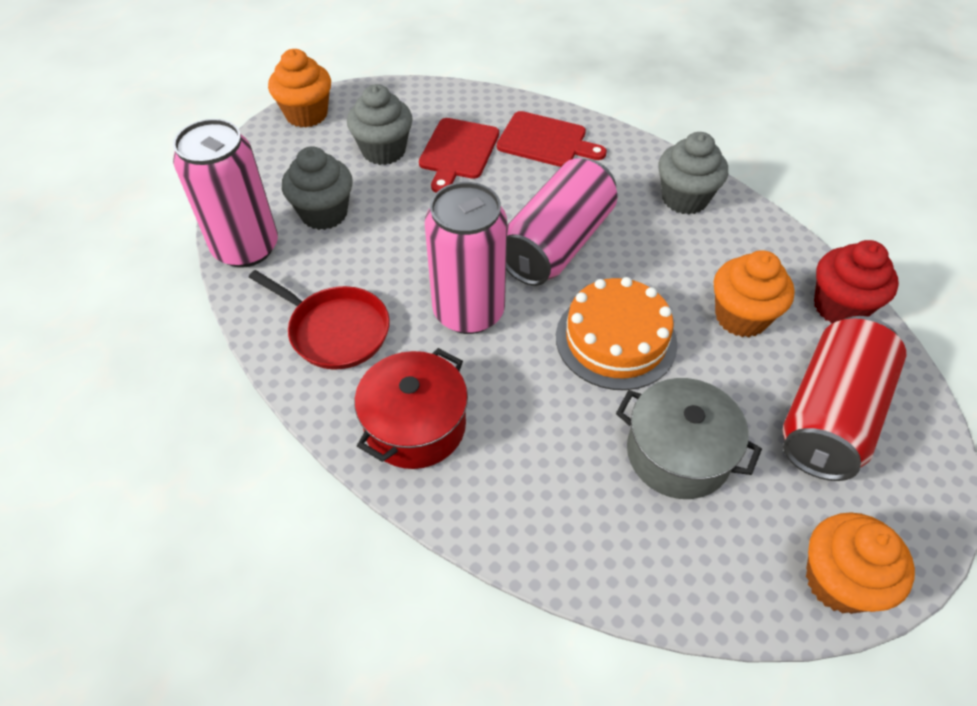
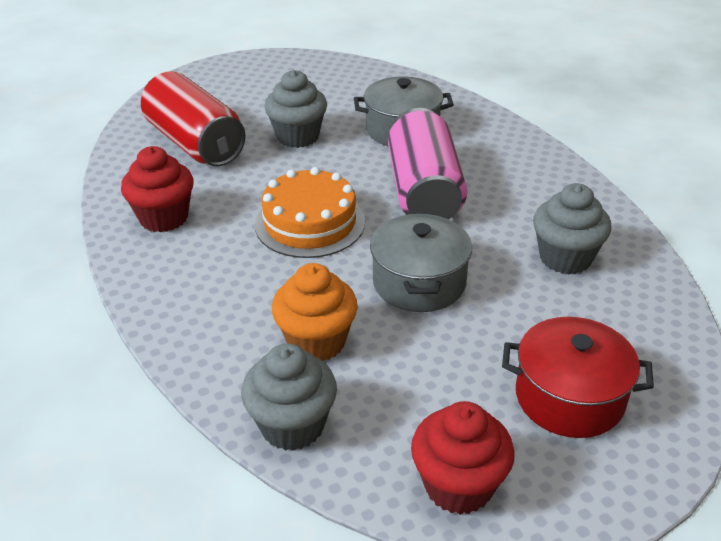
grey pot: 1 -> 2
orange cupcake: 3 -> 1
pink can: 3 -> 1
red cupcake: 1 -> 2
red cutting board: 2 -> 0
red pan: 1 -> 0

